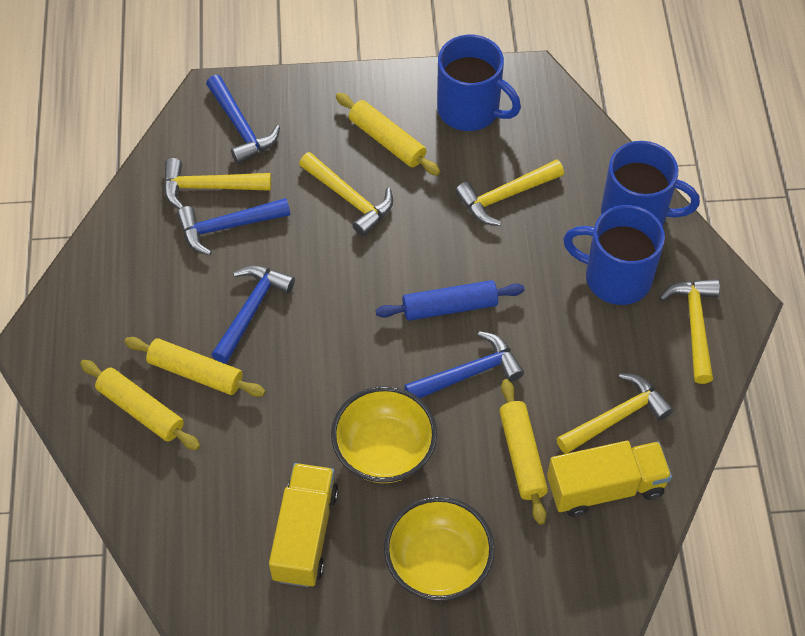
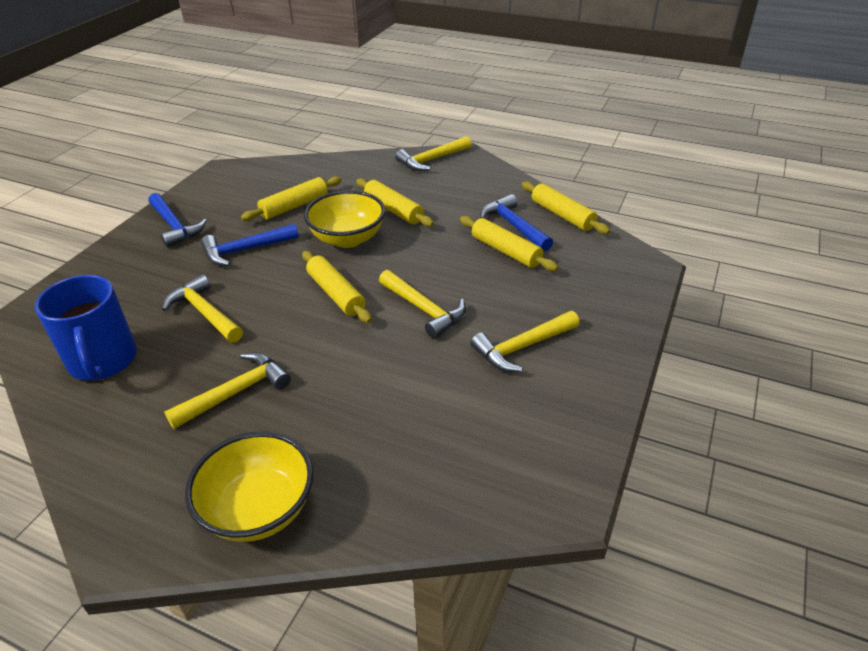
blue hammer: 4 -> 3
blue mug: 3 -> 1
blue rolling pin: 1 -> 0
yellow rolling pin: 4 -> 5
yellow truck: 2 -> 0

